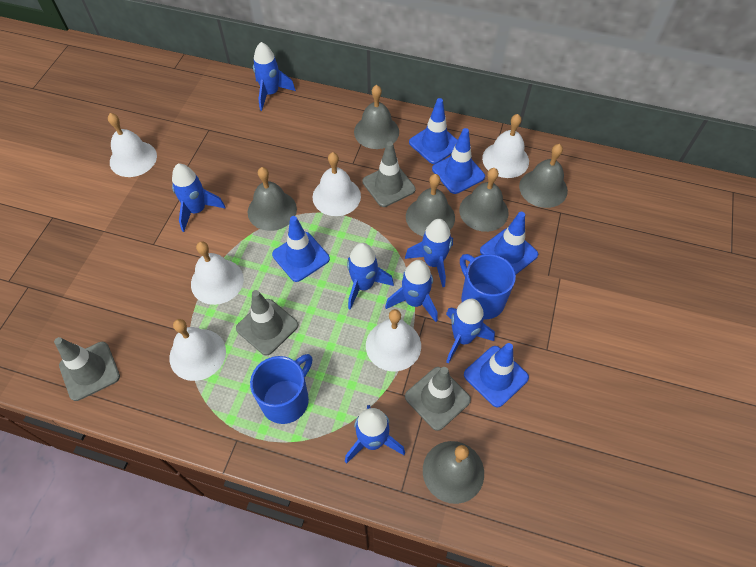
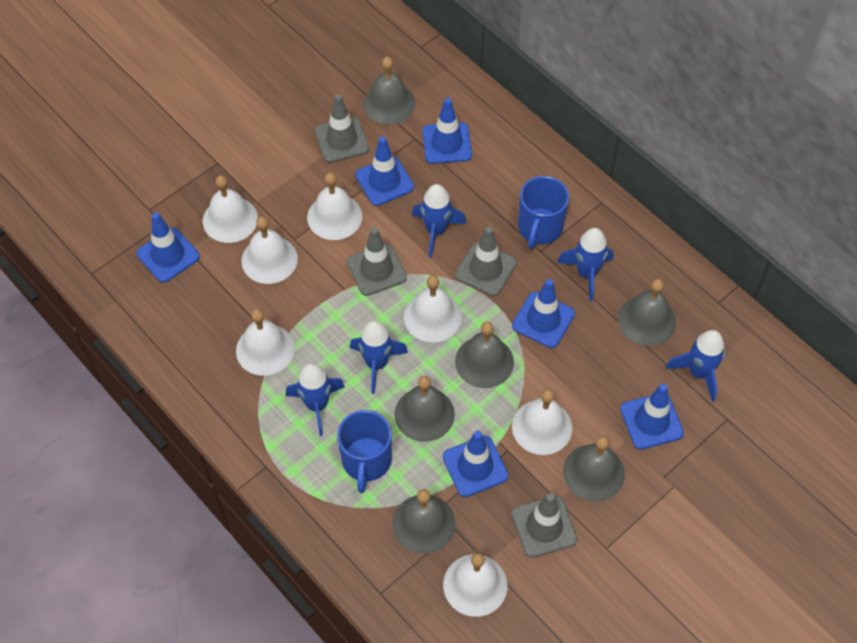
blue rocket: 7 -> 5
blue traffic cone: 5 -> 6
white bell: 6 -> 7

